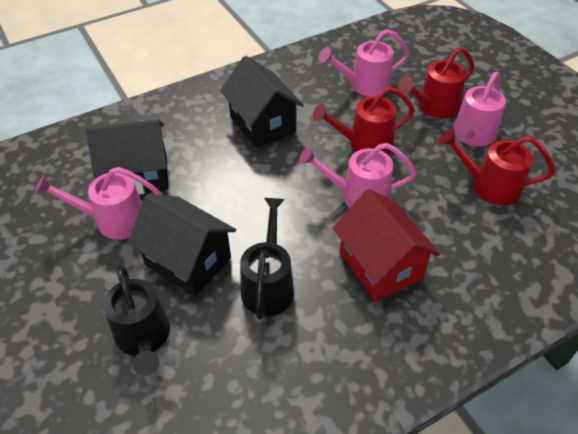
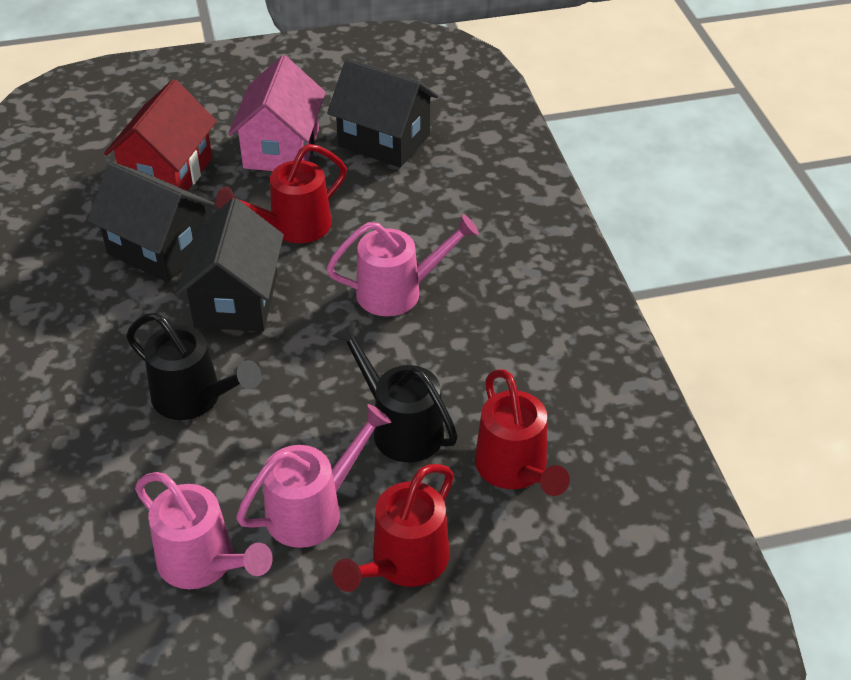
pink house: 0 -> 1
pink watering can: 4 -> 3

